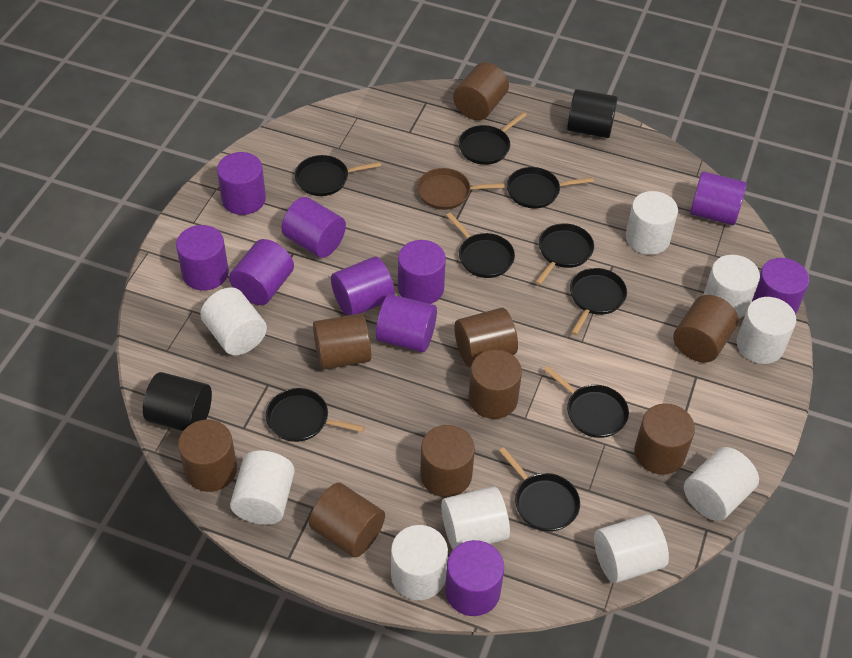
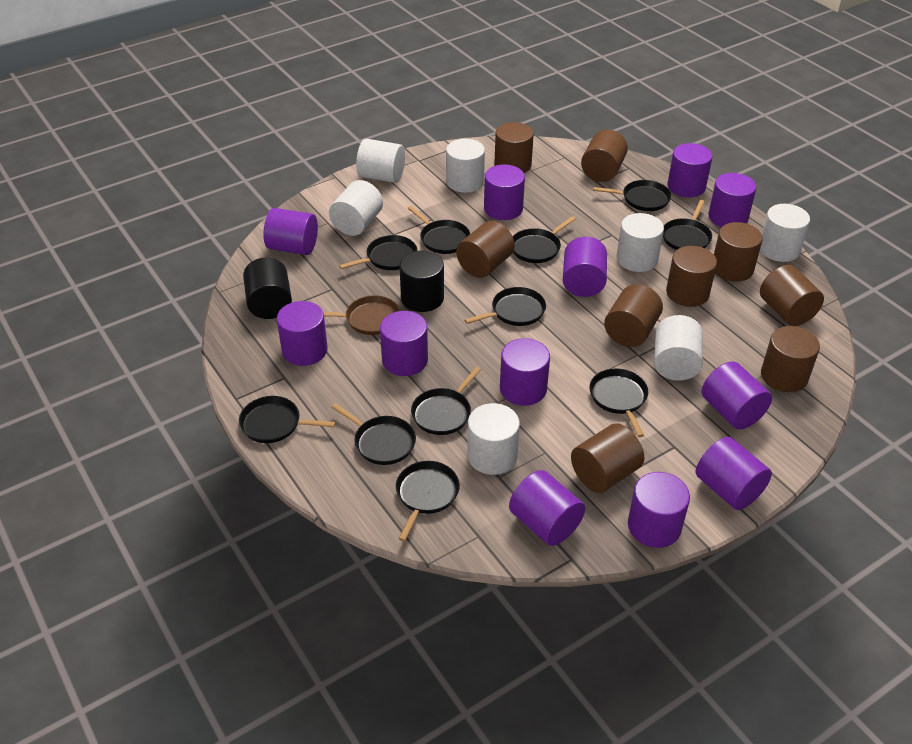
black pan: 9 -> 11
purple cylinder: 10 -> 12
white cylinder: 9 -> 7

